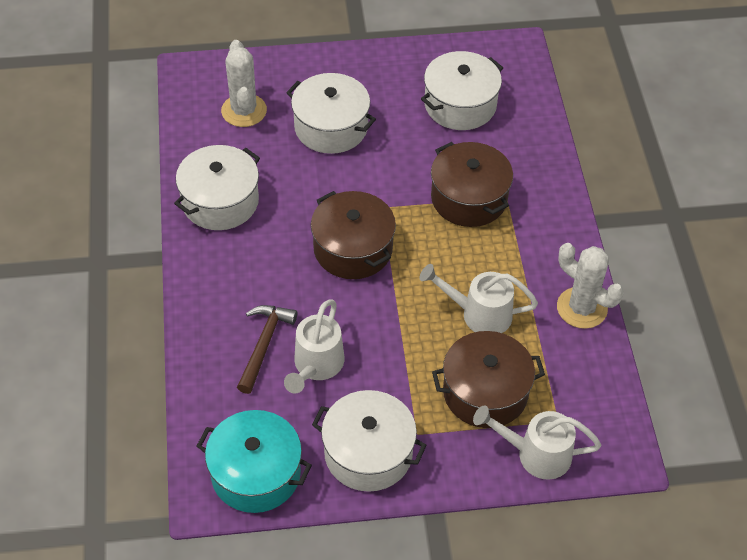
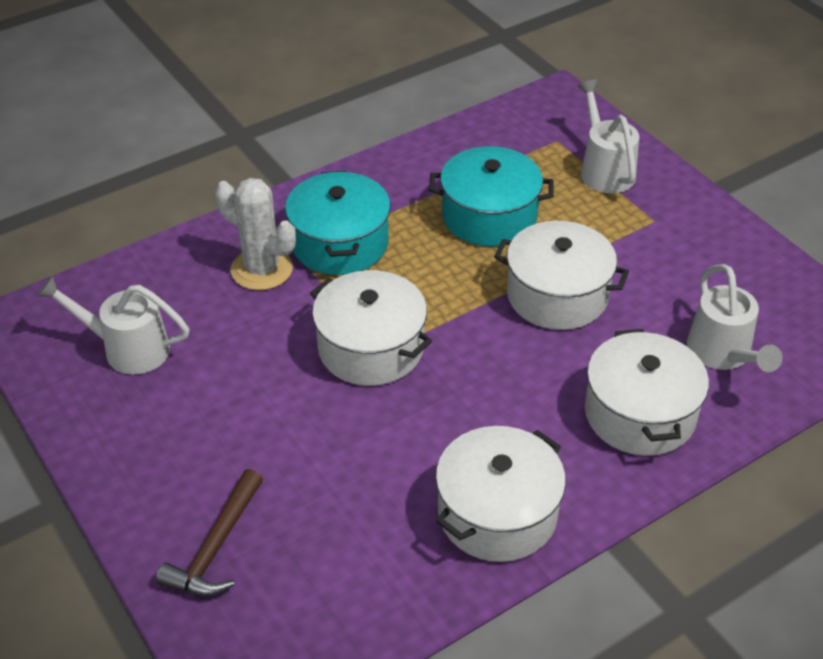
brown pot: 3 -> 0
turquoise pot: 1 -> 2
white cactus: 2 -> 1

